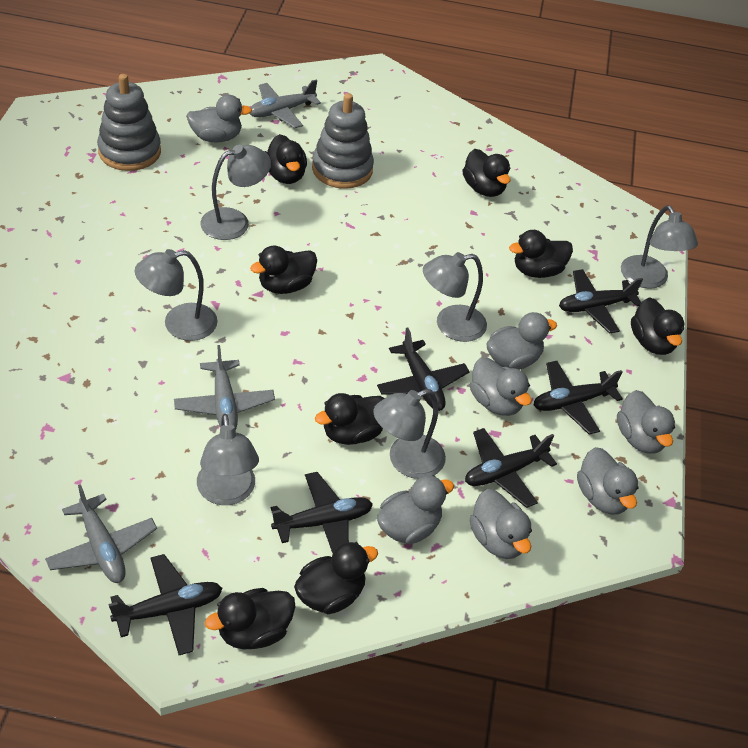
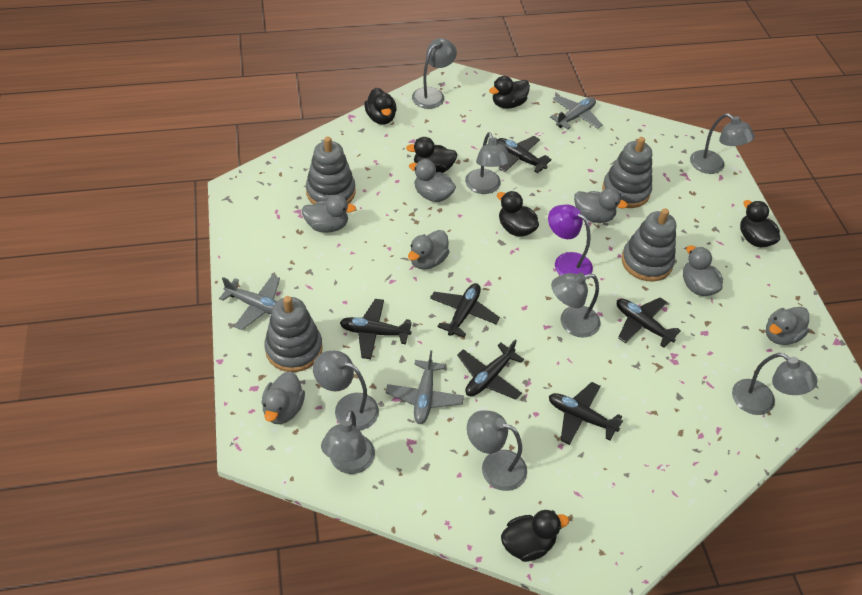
black duck: 8 -> 6
grey lamp: 6 -> 8
grey stacking toy: 2 -> 4
purple lamp: 0 -> 1

